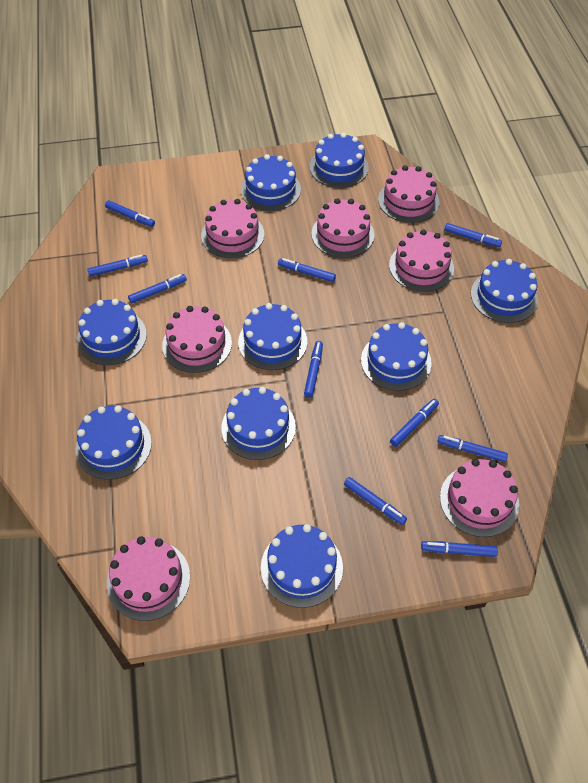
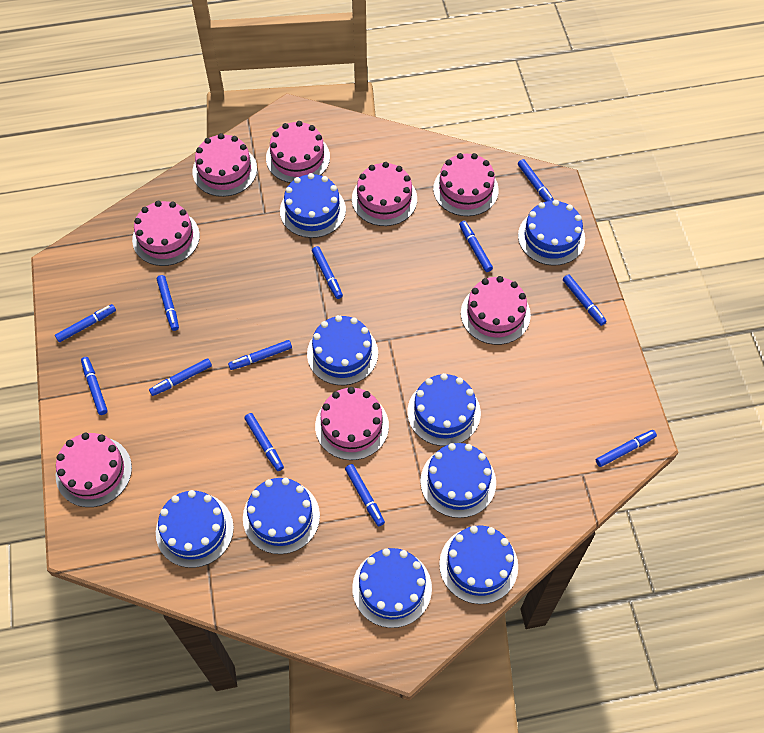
blue marker: 10 -> 12
pink cake: 7 -> 8

